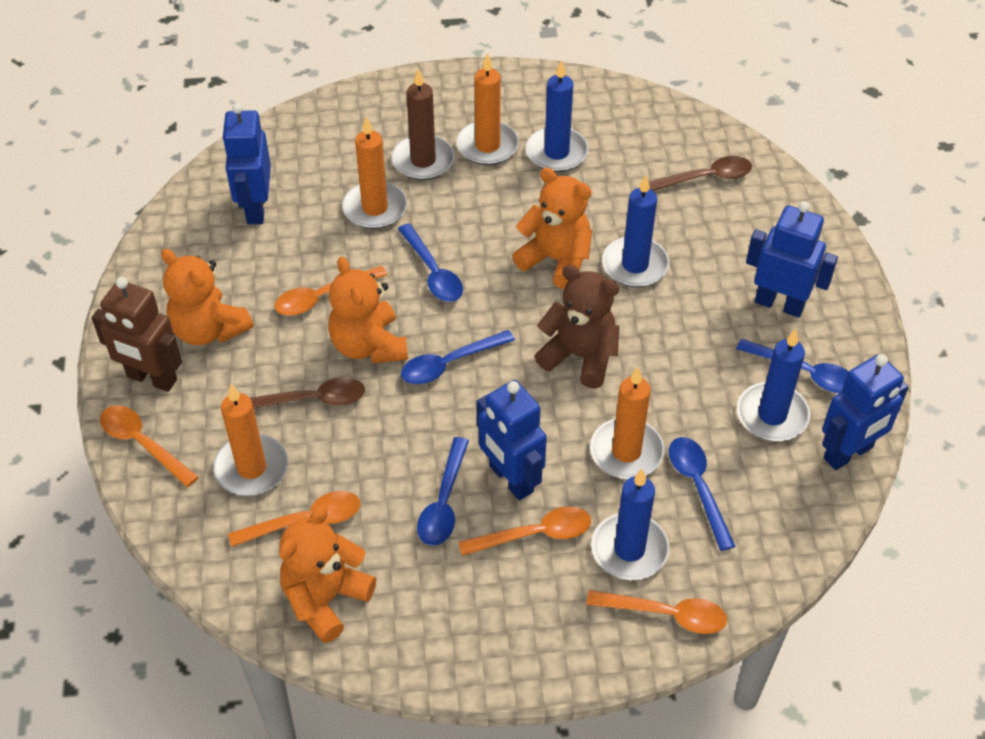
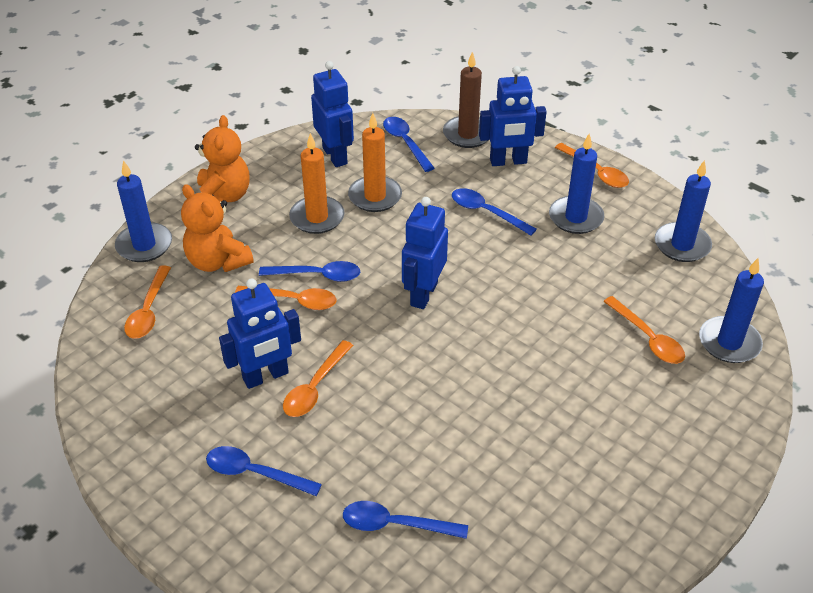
brown robot: 1 -> 0
brown spoon: 2 -> 0
brown teddy bear: 1 -> 0
orange candle: 4 -> 2
orange teddy bear: 4 -> 2

